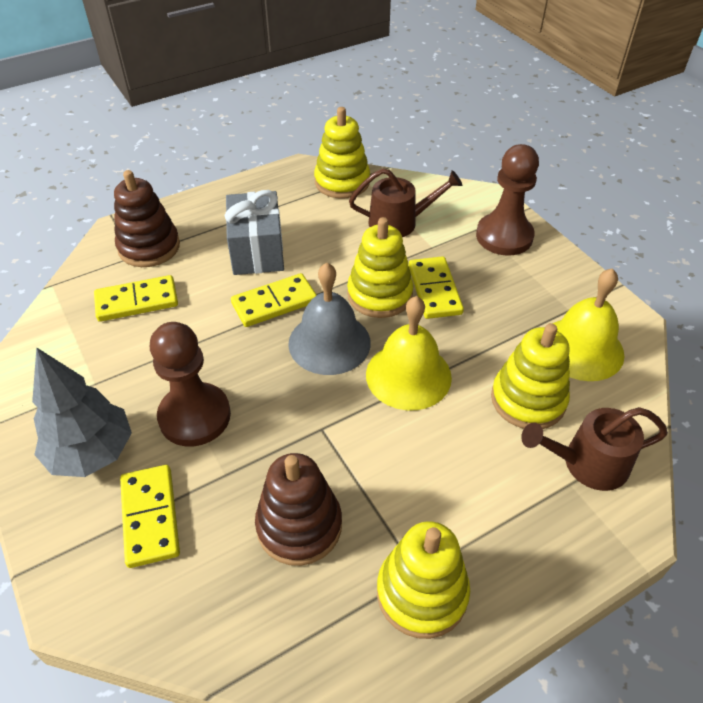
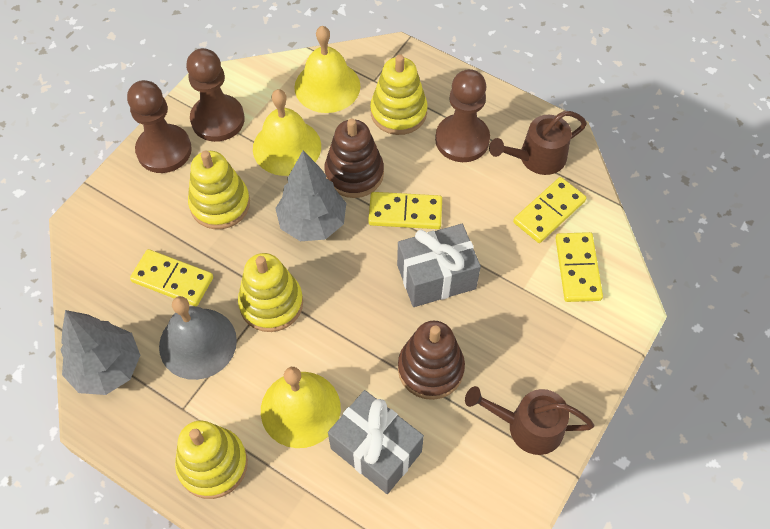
brown pawn: 2 -> 3
grey gift: 1 -> 2
grey tree: 1 -> 2
yellow bell: 2 -> 3

